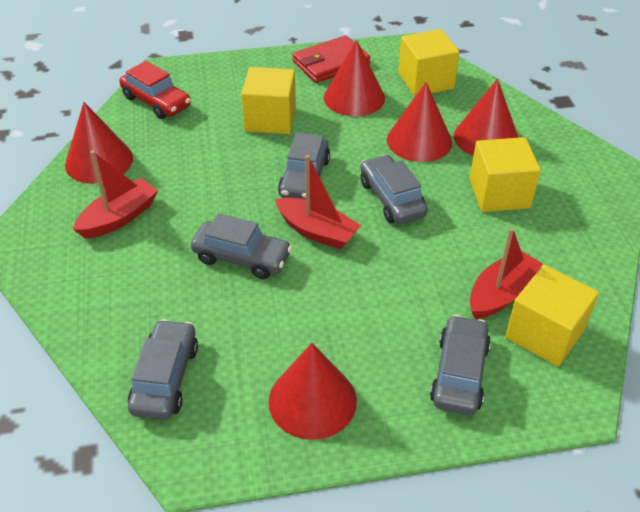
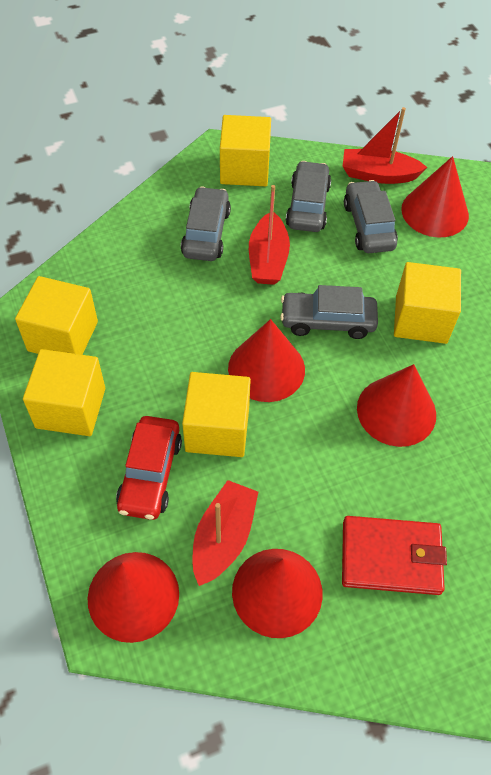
grey car: 5 -> 4
yellow cube: 4 -> 5

